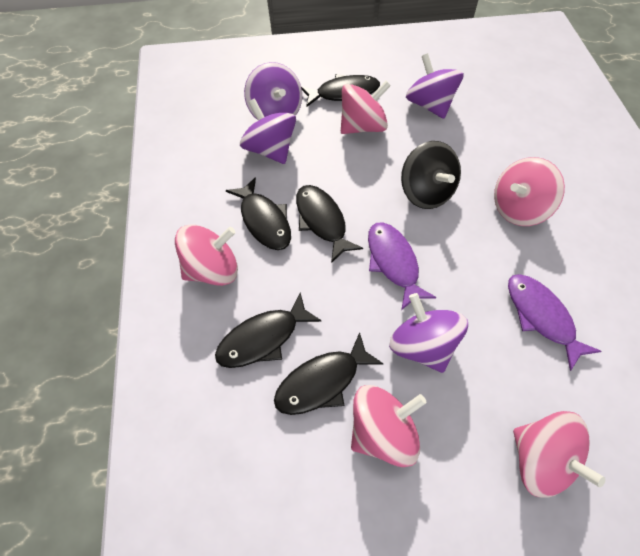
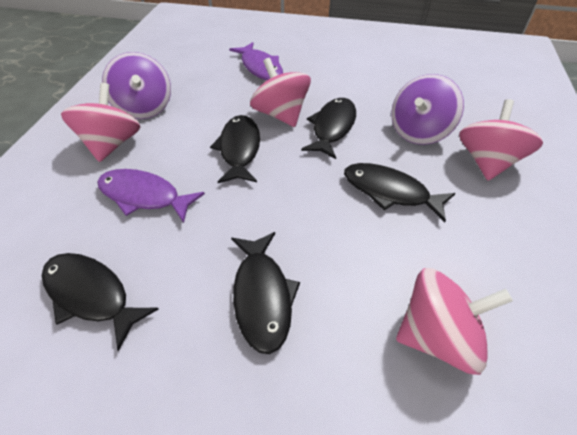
black spinning top: 1 -> 0
pink spinning top: 5 -> 4
purple spinning top: 4 -> 2

